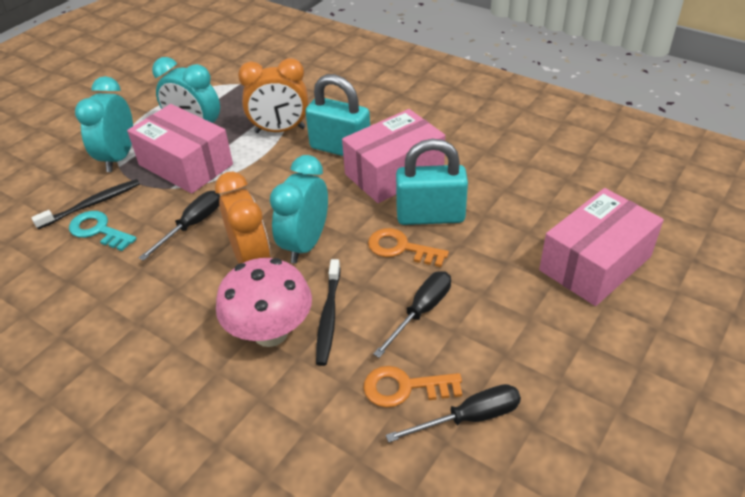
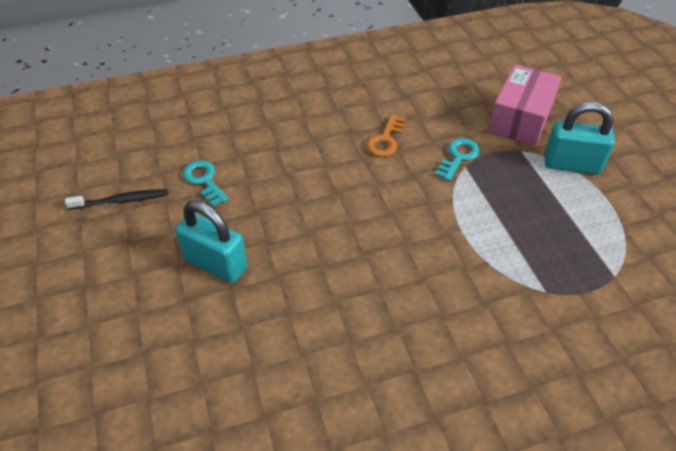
black screwdriver: 3 -> 0
black toothbrush: 2 -> 1
orange clock: 2 -> 0
orange key: 2 -> 1
pink box: 3 -> 1
pink mushroom: 1 -> 0
turquoise clock: 3 -> 0
turquoise key: 1 -> 2

